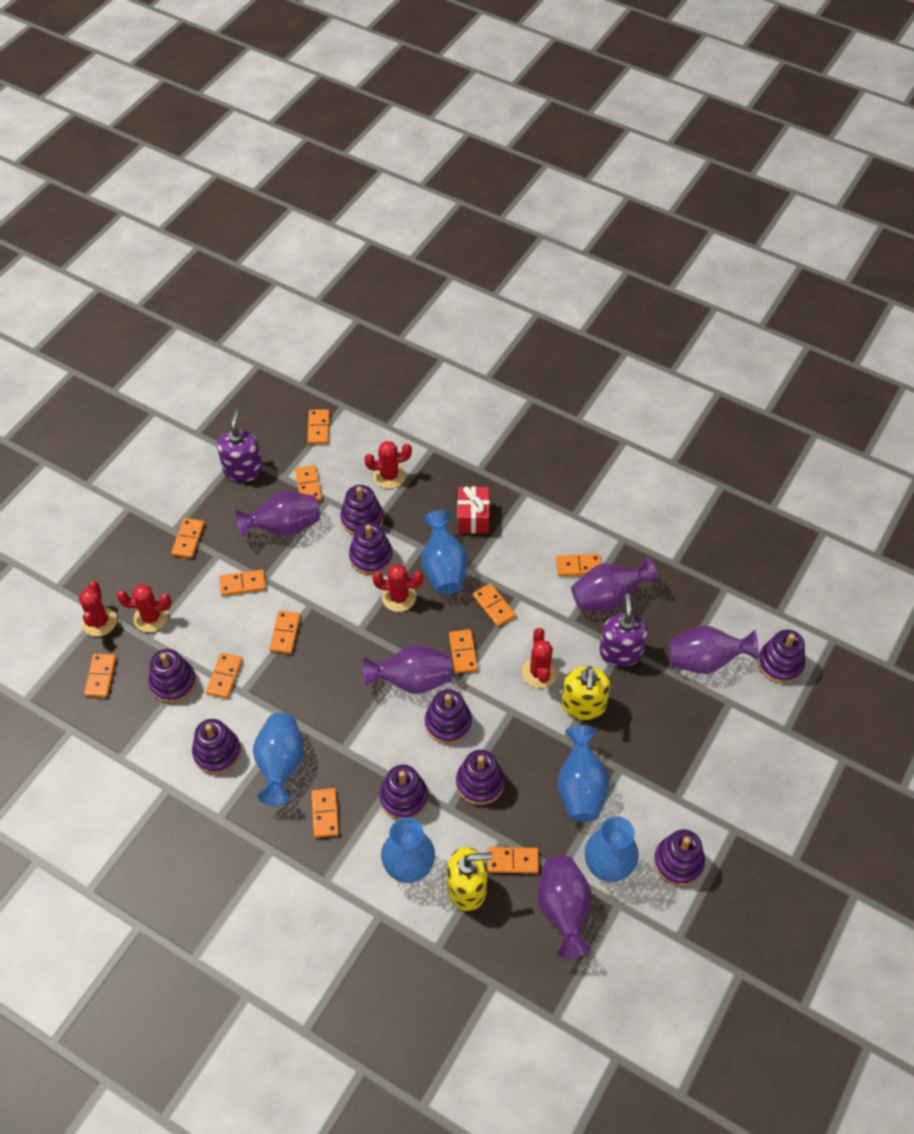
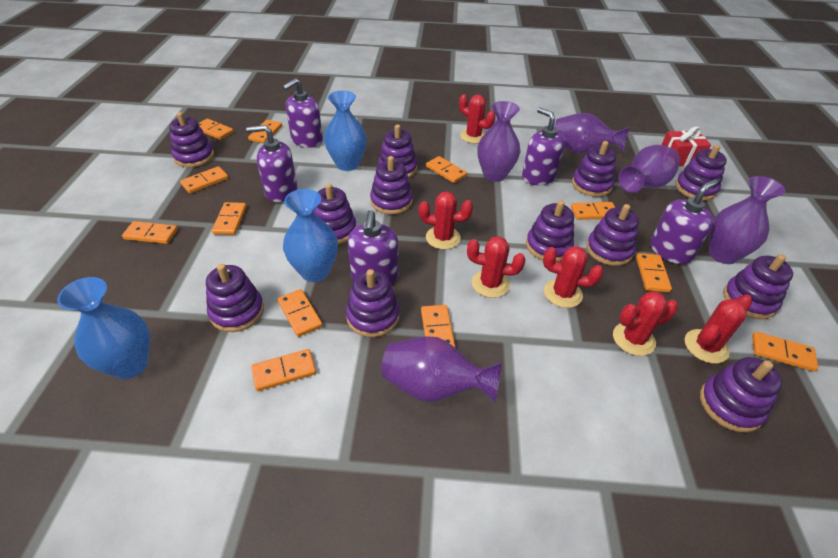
blue vase: 5 -> 3
purple soap dispenser: 2 -> 5
purple stacking toy: 9 -> 12
red cactus: 5 -> 6
yellow soap dispenser: 2 -> 0

